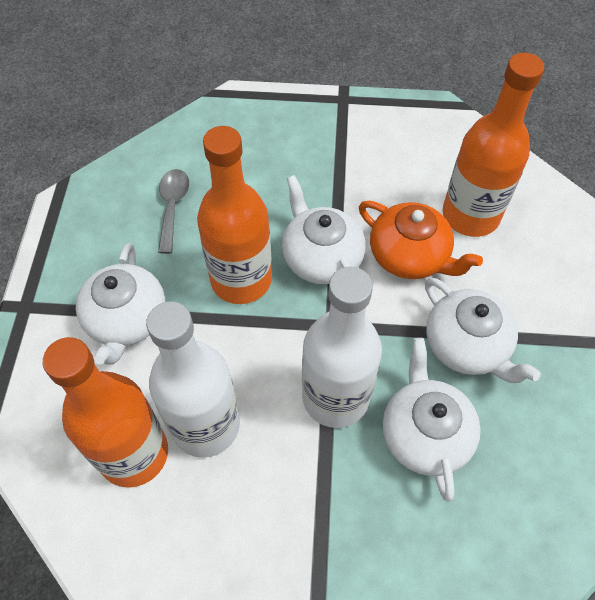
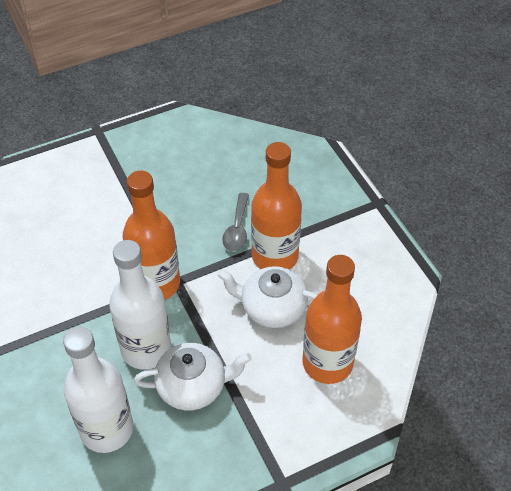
orange teapot: 1 -> 0
white teapot: 4 -> 2

